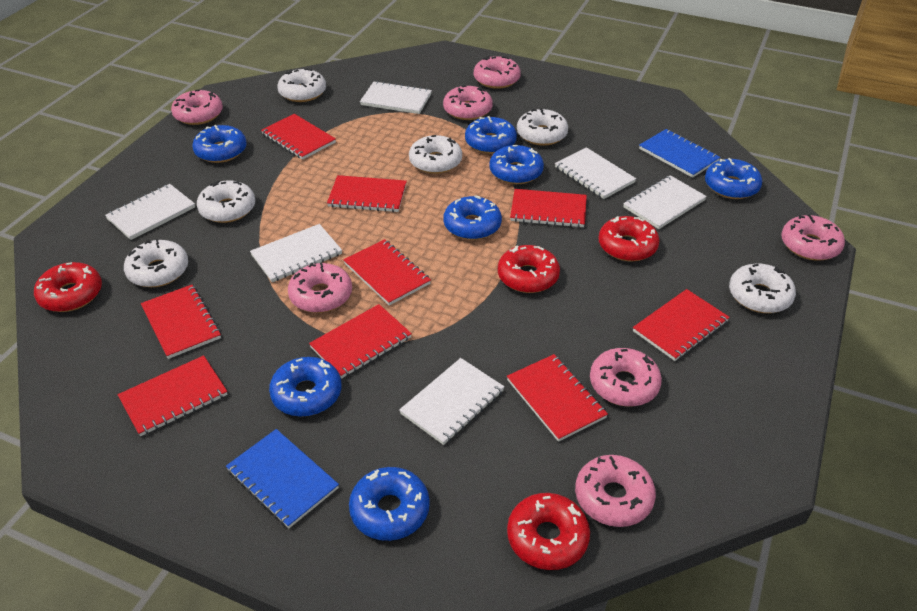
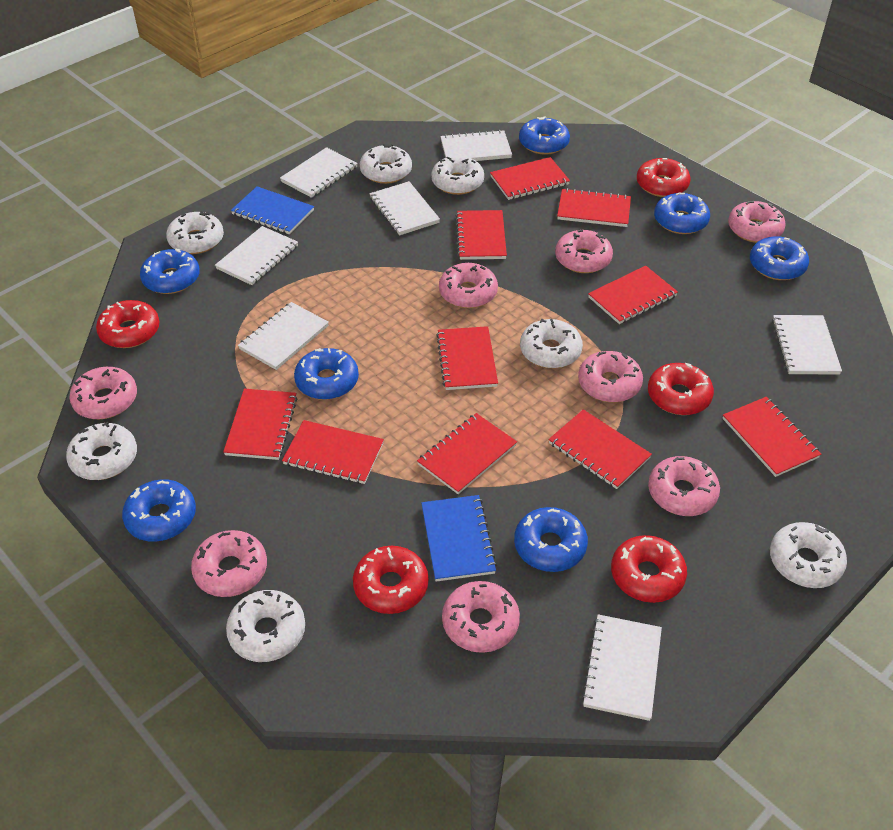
pink donut: 7 -> 8
red donut: 4 -> 5
red notebook: 9 -> 10
white donut: 6 -> 7
white notebook: 6 -> 7

